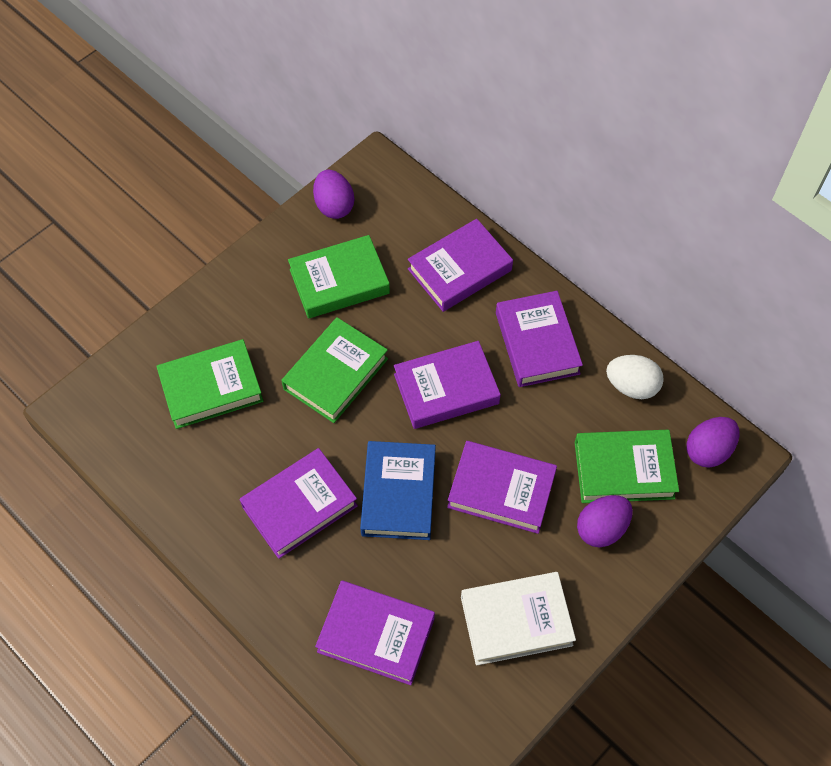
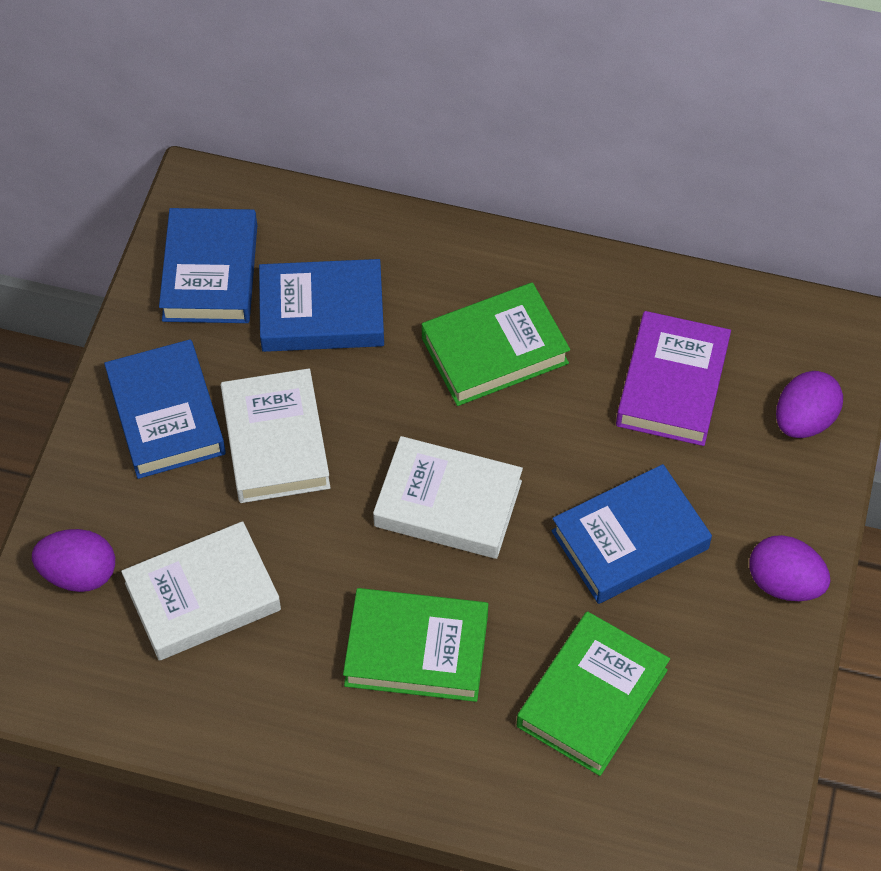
blue book: 1 -> 4
green book: 4 -> 3
purple book: 6 -> 1
white book: 1 -> 3
white egg: 1 -> 0

